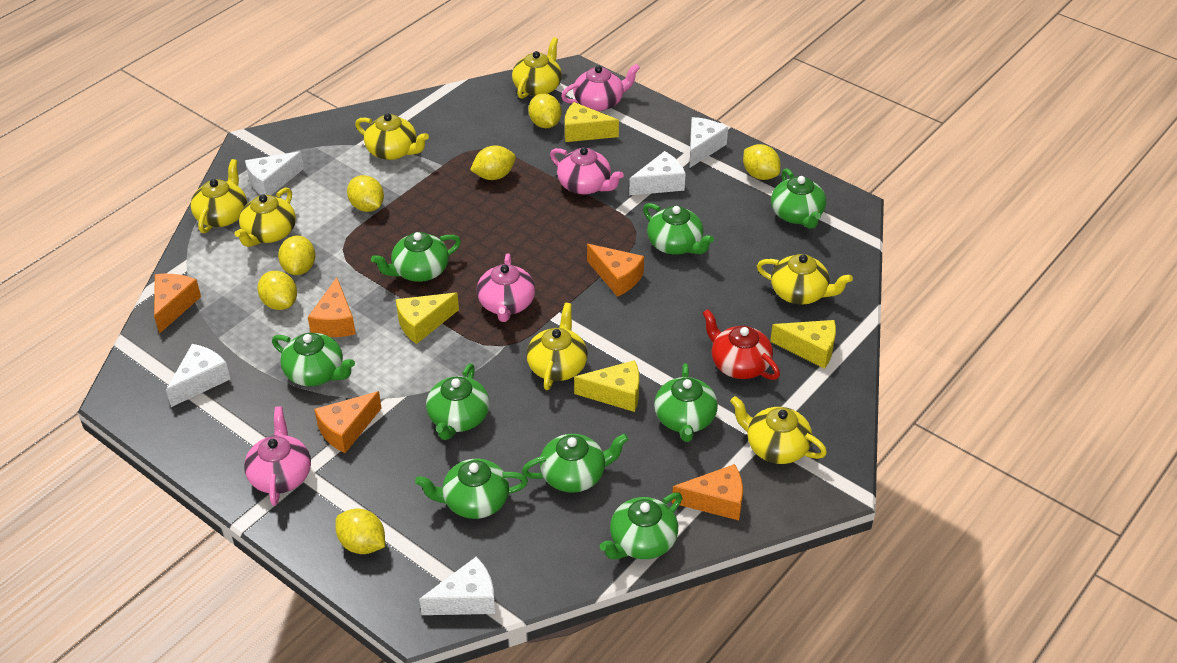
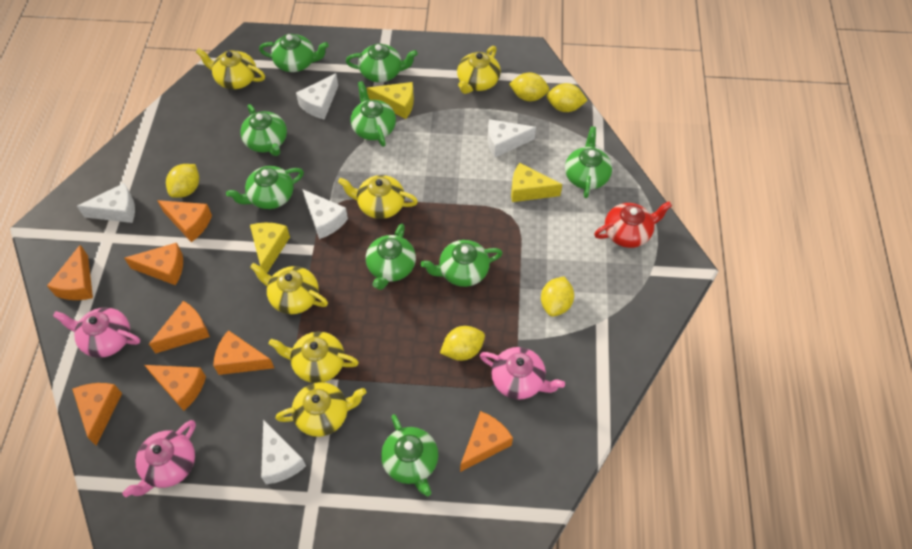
orange cheese: 5 -> 8
pink teapot: 4 -> 3
yellow cheese: 4 -> 3
yellow lemon: 7 -> 5
yellow teapot: 7 -> 6

